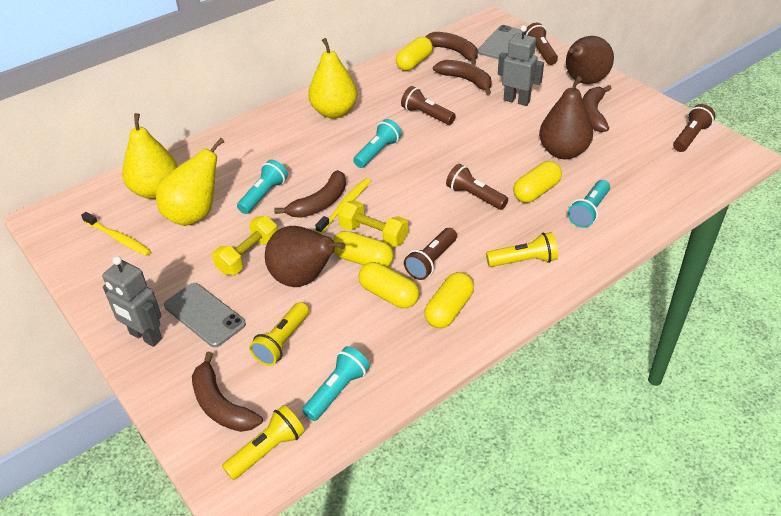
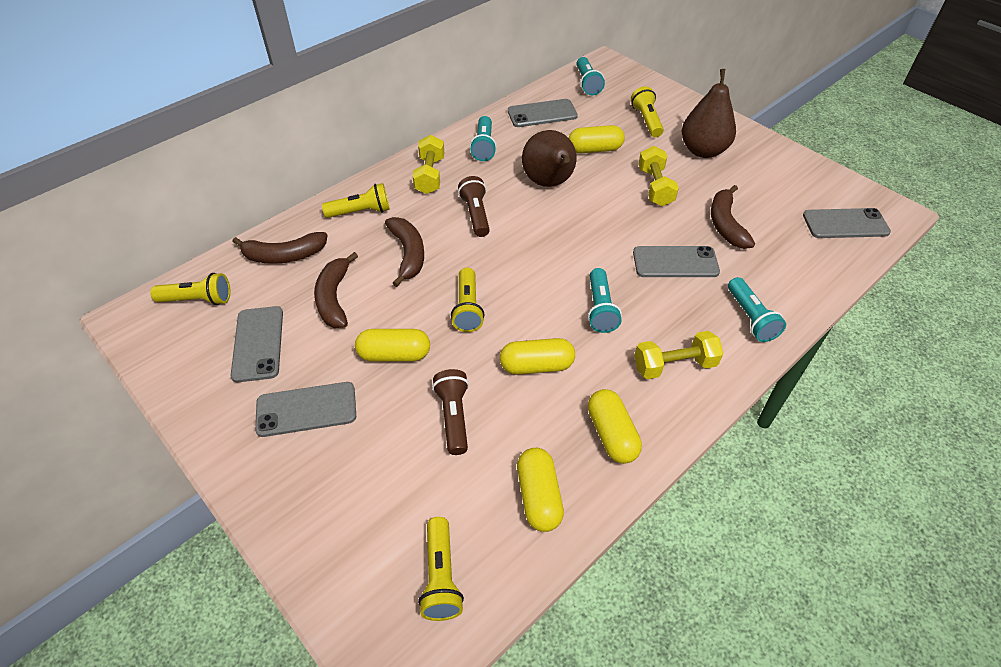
brown banana: 5 -> 4
brown flashlight: 5 -> 2
brown pear: 3 -> 2
grey phone: 2 -> 5
grey robot: 2 -> 0
yellow dumbbell: 2 -> 3
yellow flashlight: 3 -> 5
yellow pear: 3 -> 0
yellow toothbrush: 2 -> 0

